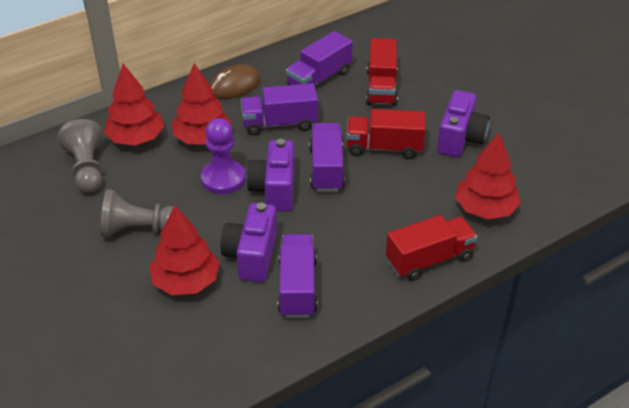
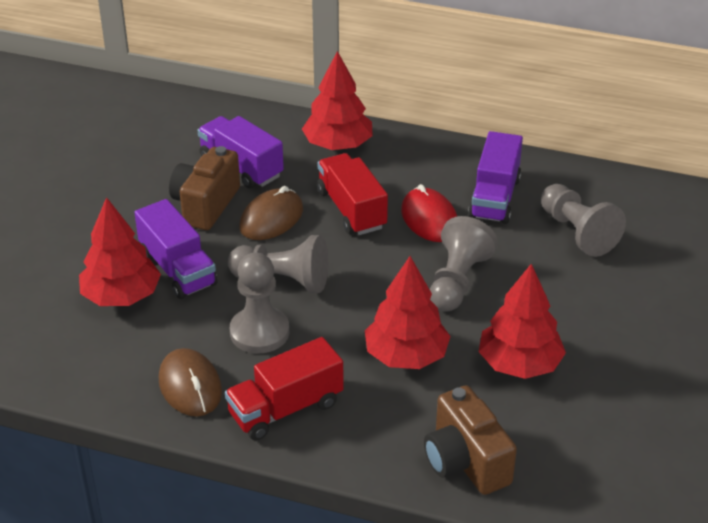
brown camera: 0 -> 2
brown mouse: 1 -> 2
grey pawn: 2 -> 4
purple camera: 3 -> 0
purple pawn: 1 -> 0
purple truck: 4 -> 3
red mouse: 0 -> 1
red truck: 3 -> 2

